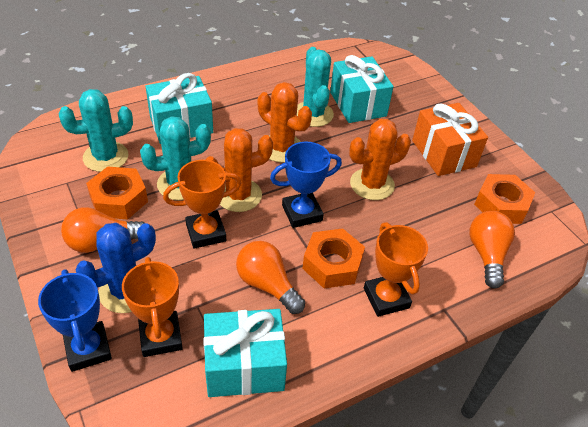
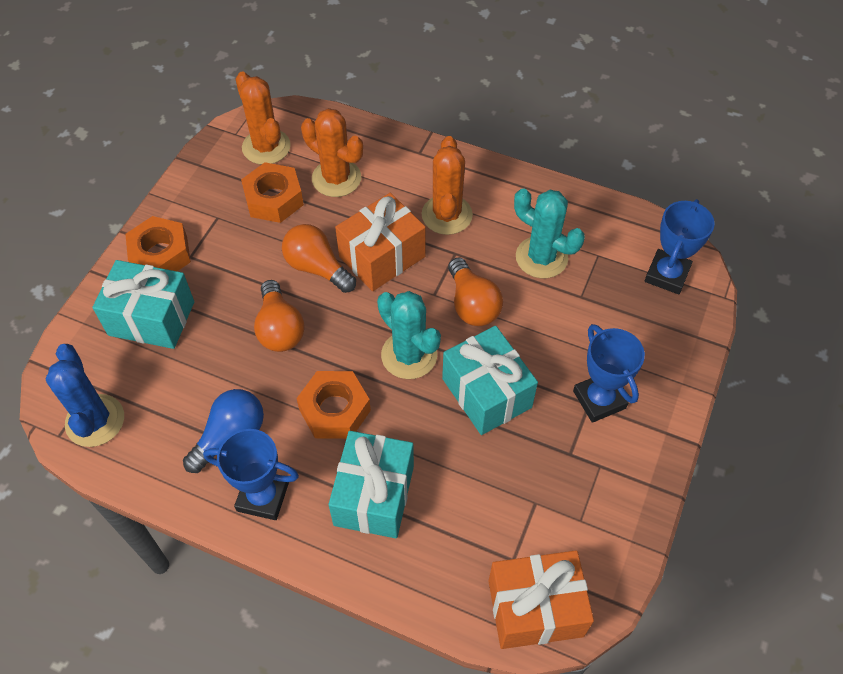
blue light bulb: 0 -> 1
blue trophy: 2 -> 3
orange gift: 1 -> 2
orange trophy: 3 -> 0
turquoise cactus: 3 -> 2

